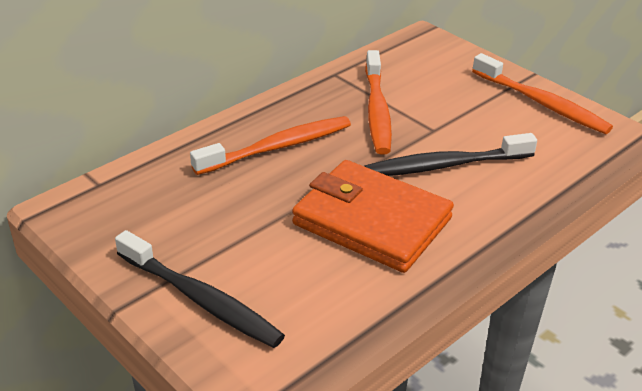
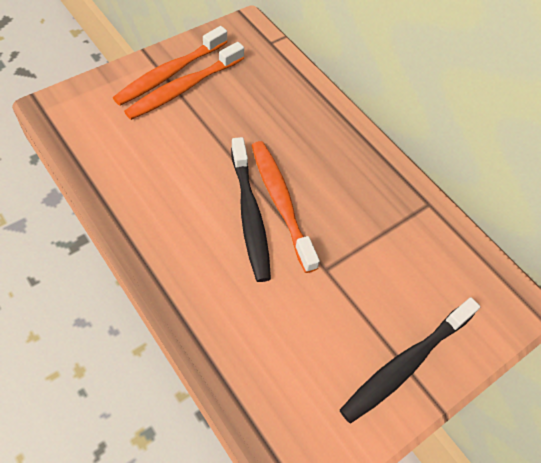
orange wallet: 1 -> 0

